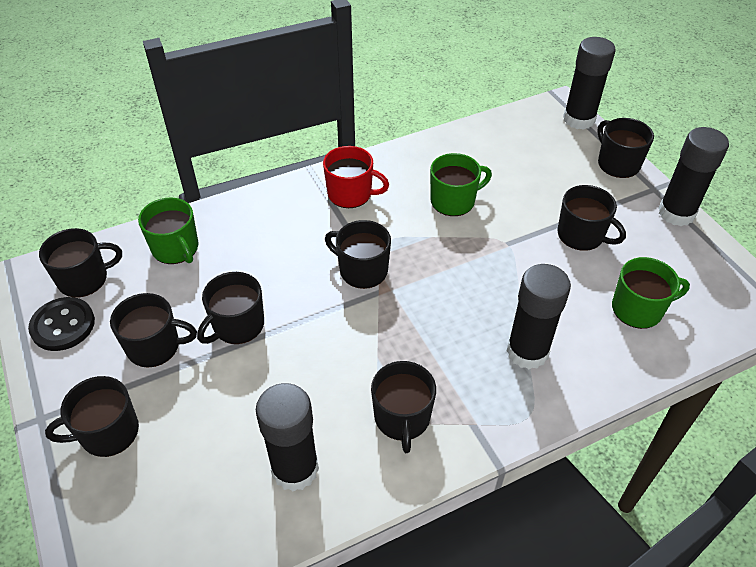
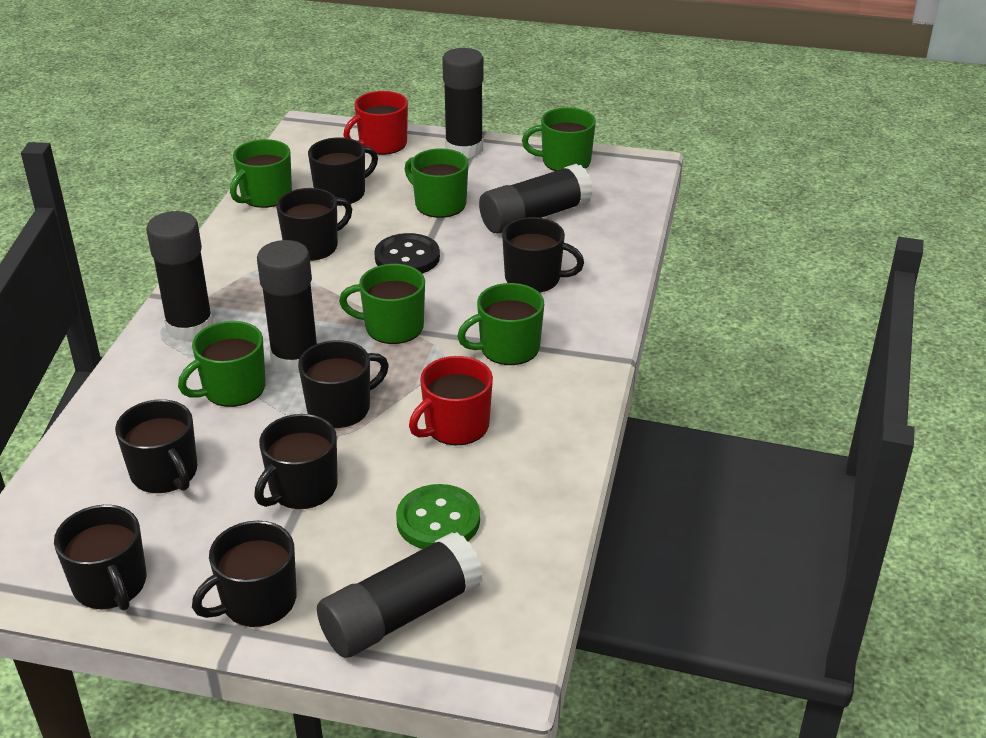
black glue stick: 4 -> 5
green button: 0 -> 1
green mug: 3 -> 6
red mug: 1 -> 2

